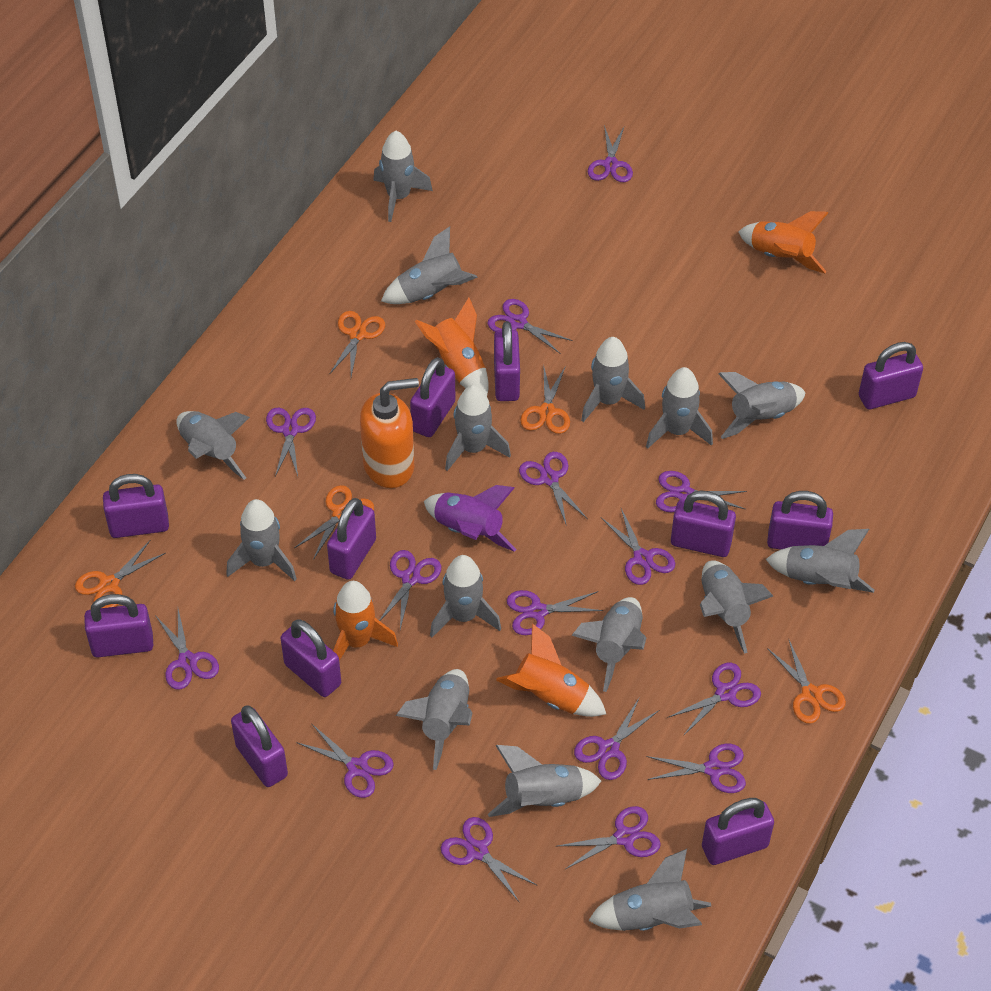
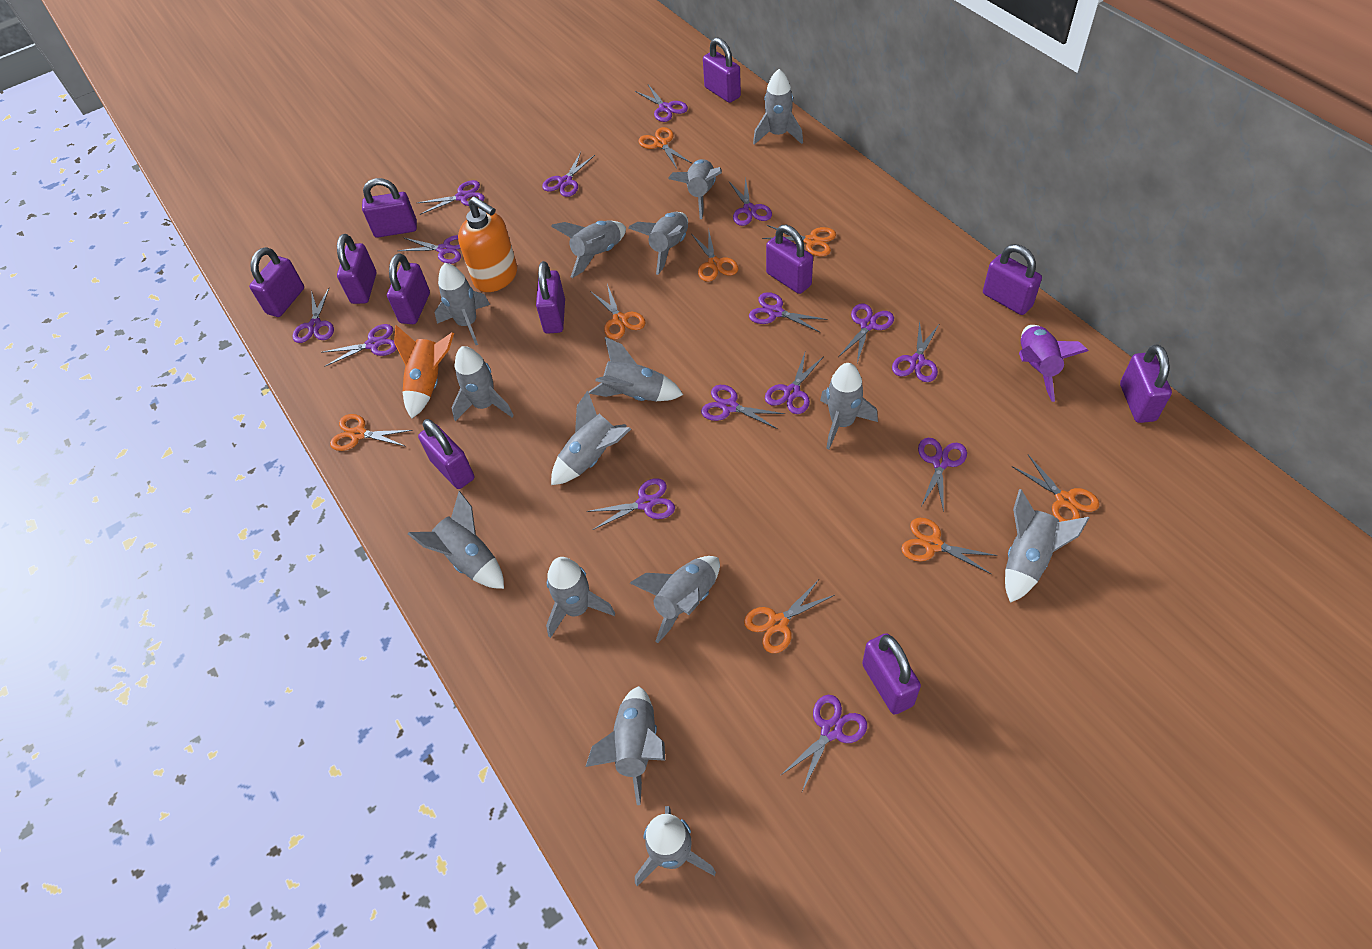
orange rocket: 4 -> 1
orange scissors: 5 -> 8

